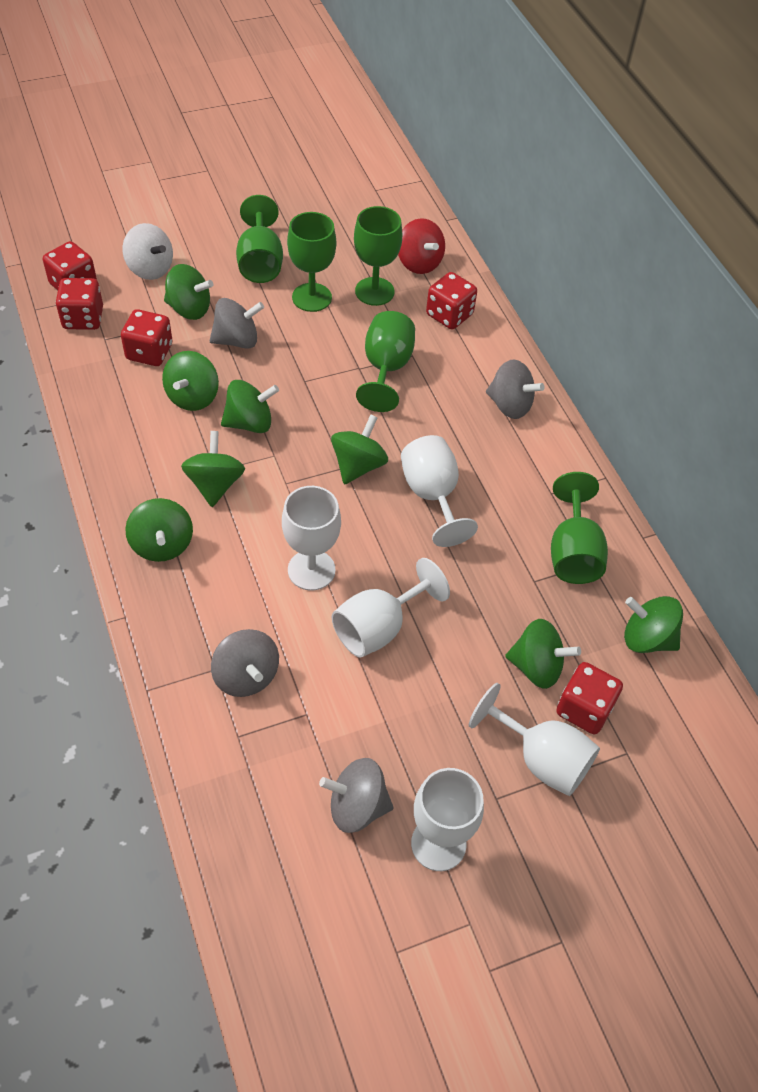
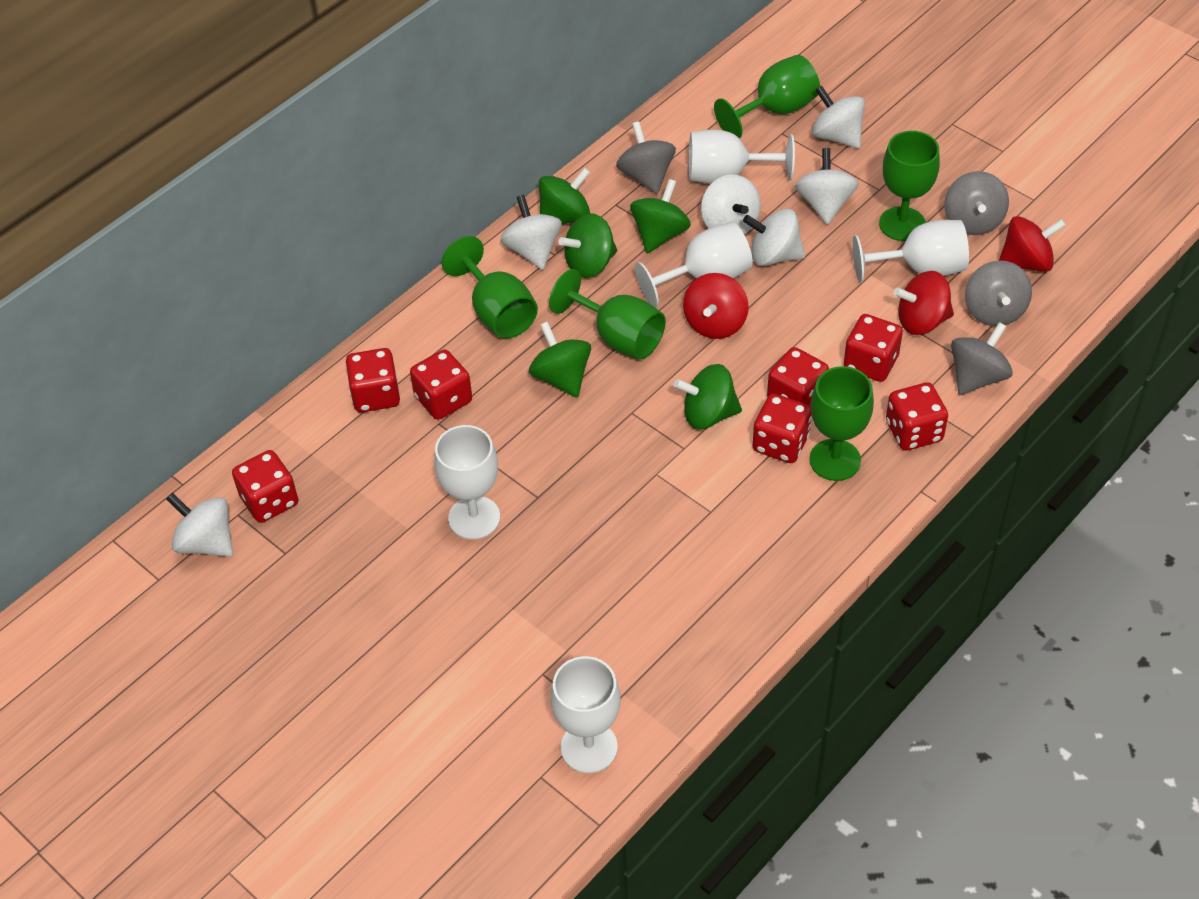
green spinning top: 8 -> 5
red dice: 5 -> 7
red spinning top: 1 -> 3
white spinning top: 1 -> 6

